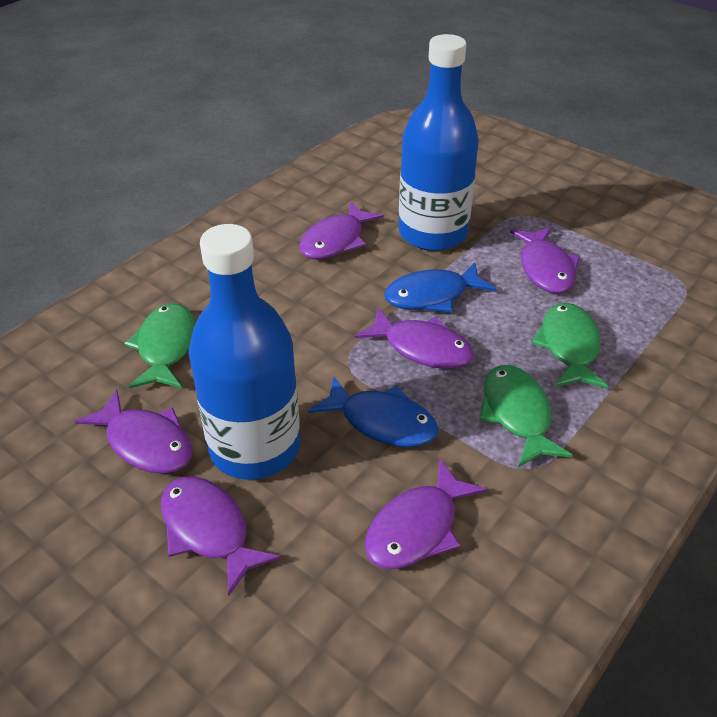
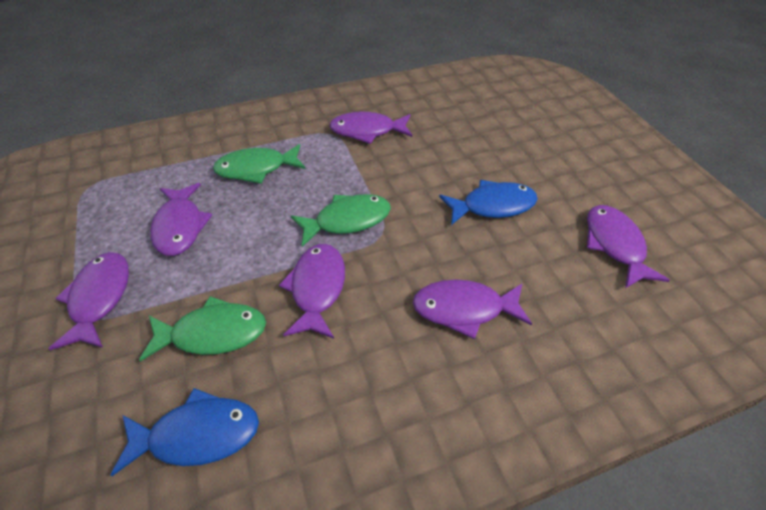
blue bottle: 2 -> 0

